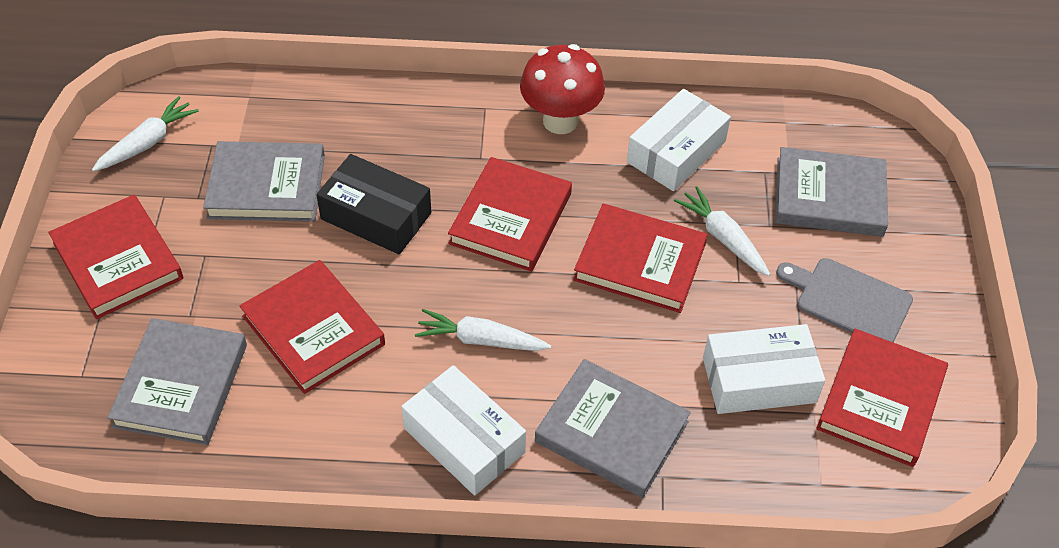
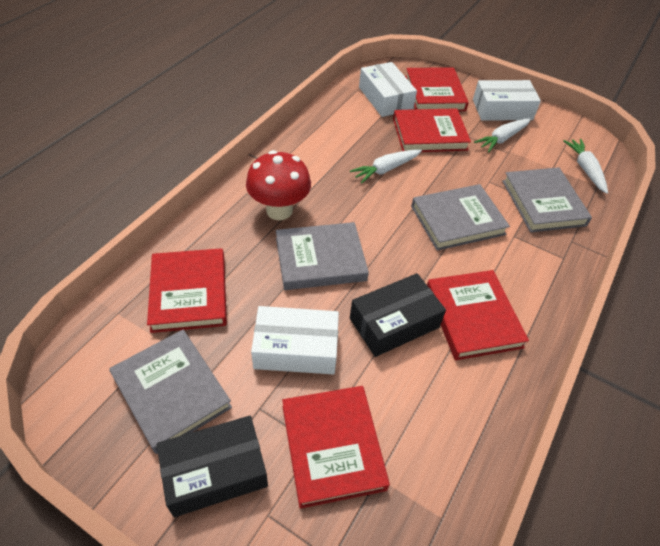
black box: 1 -> 2
grey cutting board: 1 -> 0

